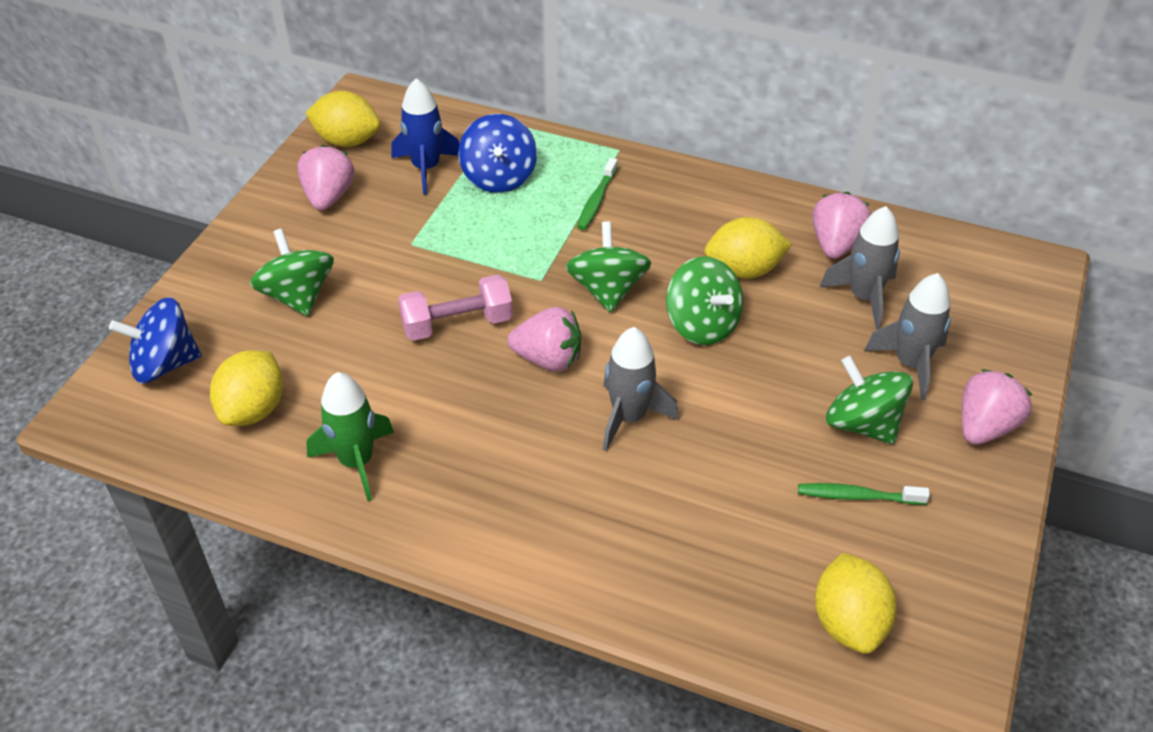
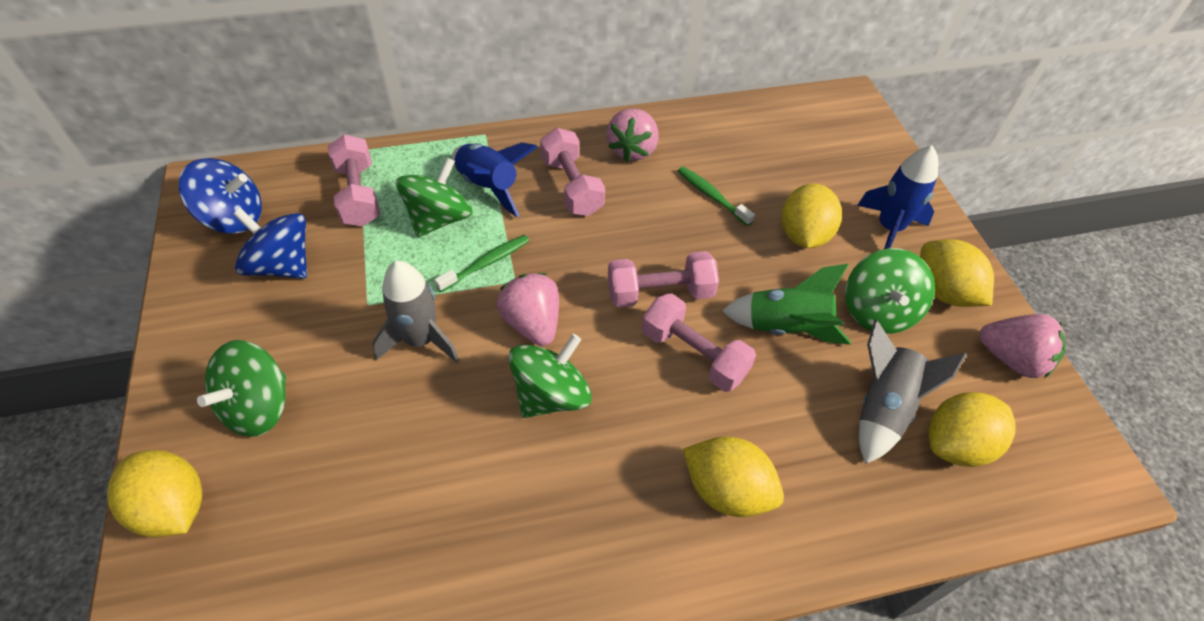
blue rocket: 1 -> 2
grey rocket: 3 -> 2
pink dumbbell: 1 -> 4
pink strawberry: 4 -> 3
yellow lemon: 4 -> 5

